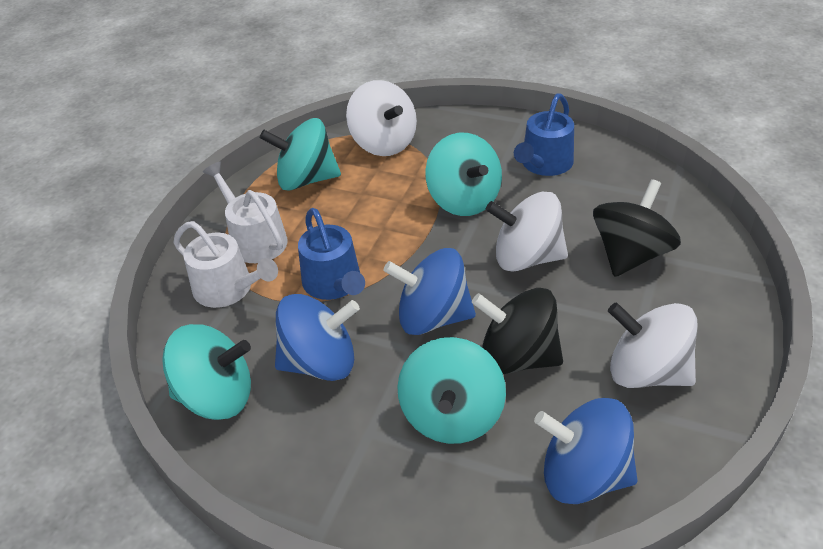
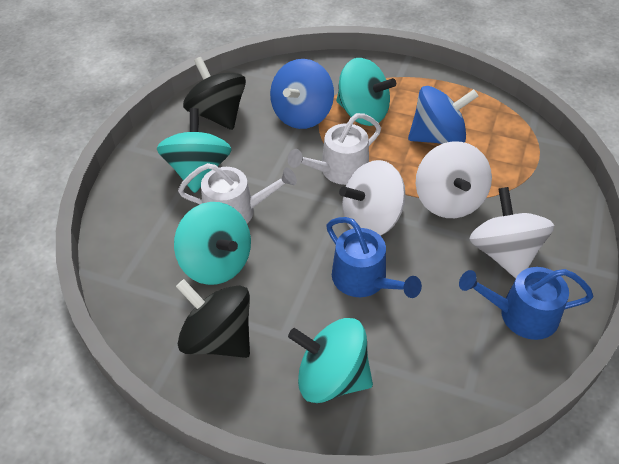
blue spinning top: 3 -> 2

